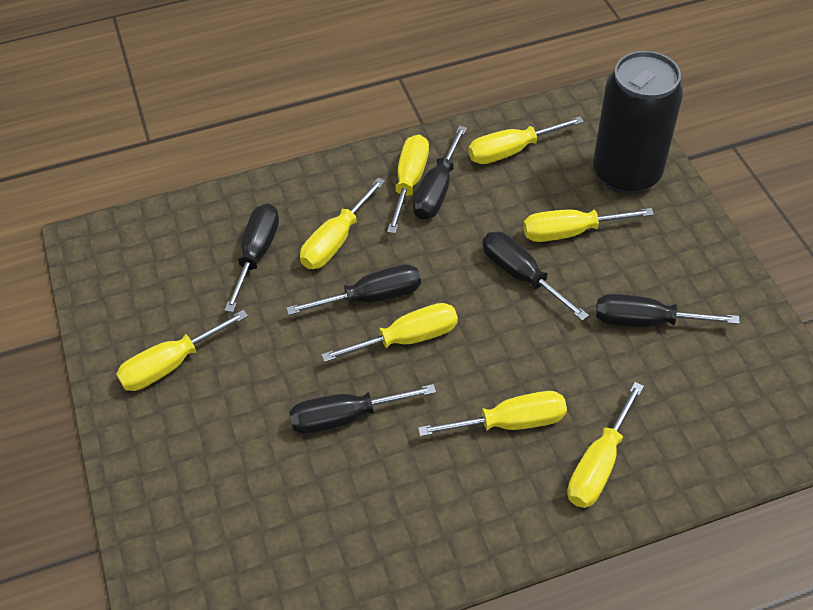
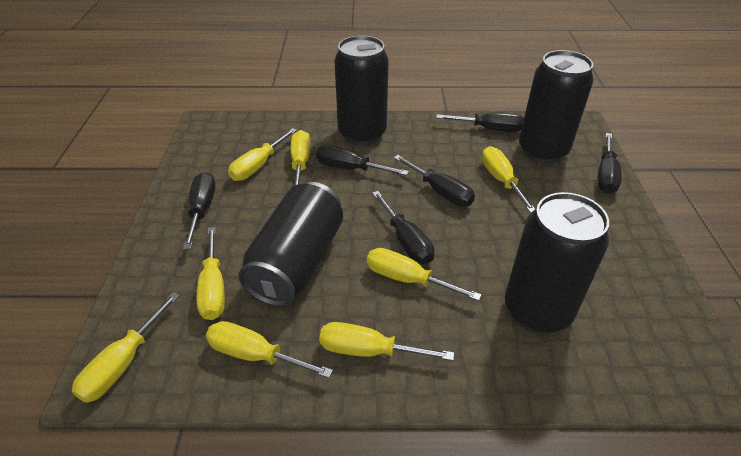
black can: 1 -> 4

